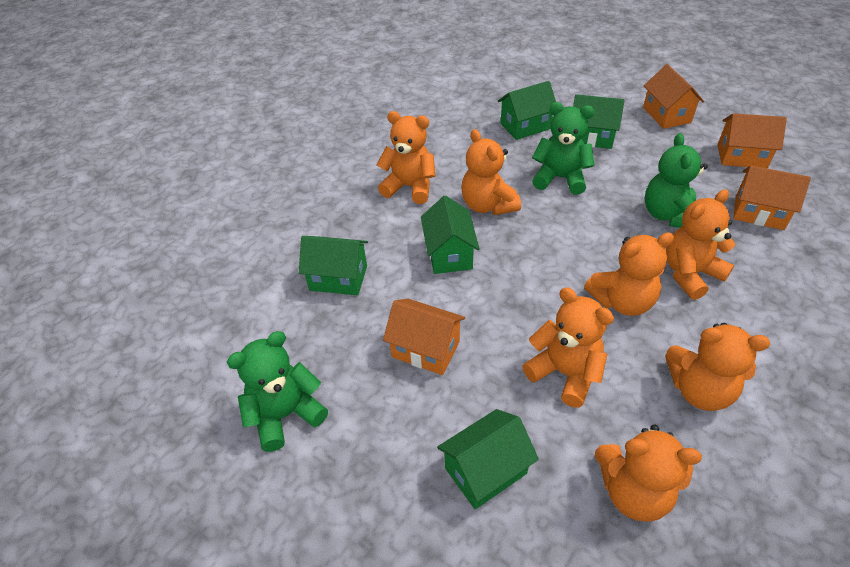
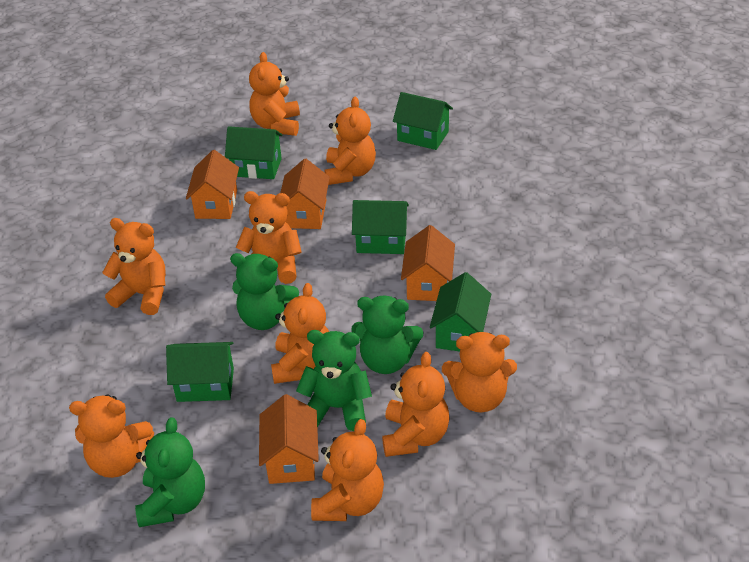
green teddy bear: 3 -> 4
orange teddy bear: 7 -> 9

